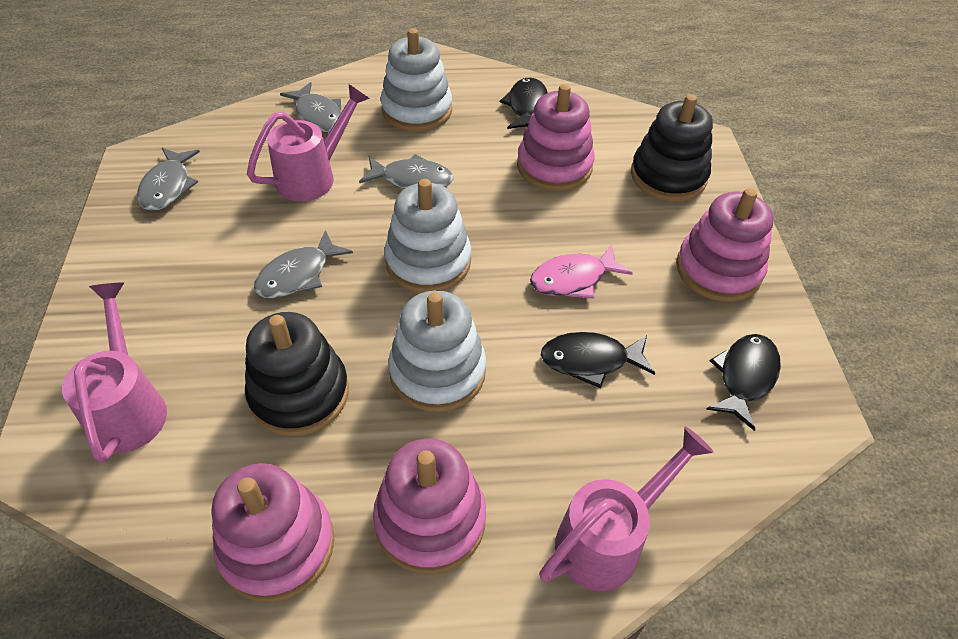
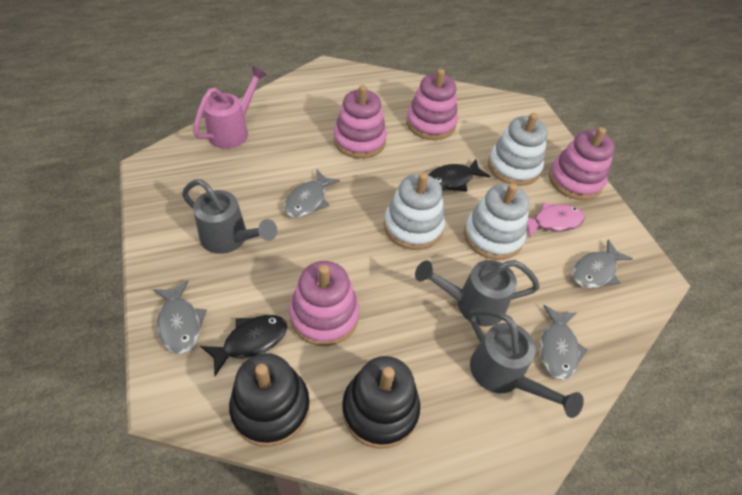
black fish: 3 -> 2
grey watering can: 0 -> 3
pink watering can: 3 -> 1

